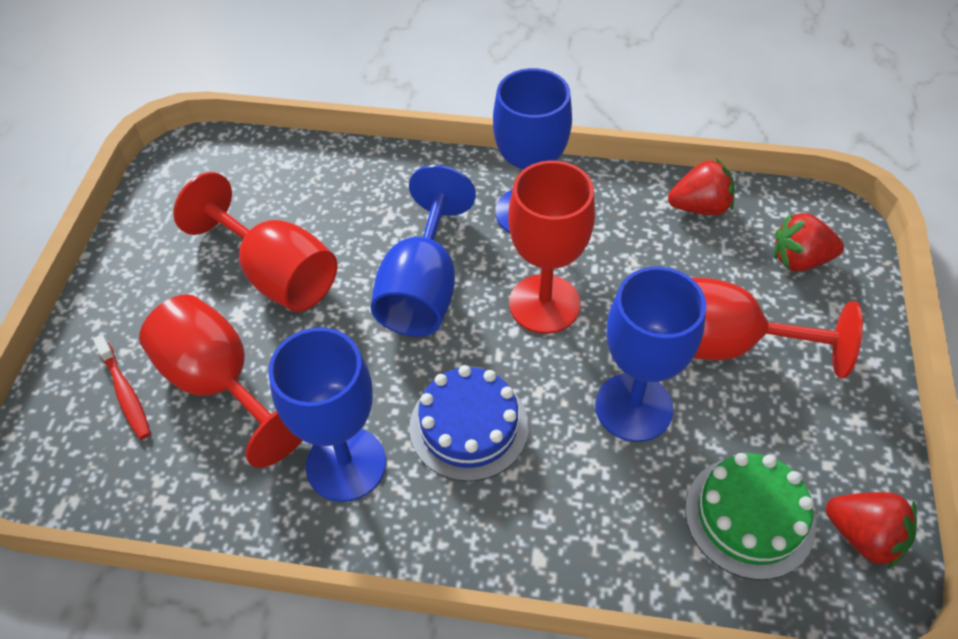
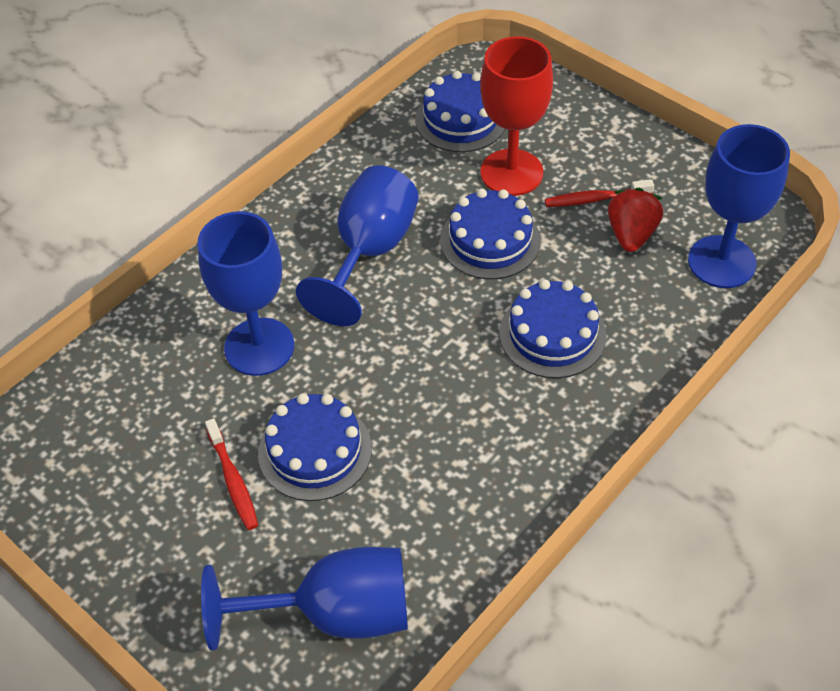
blue cake: 1 -> 4
green cake: 1 -> 0
red goblet: 4 -> 1
red strawberry: 3 -> 1
red toothbrush: 1 -> 2

